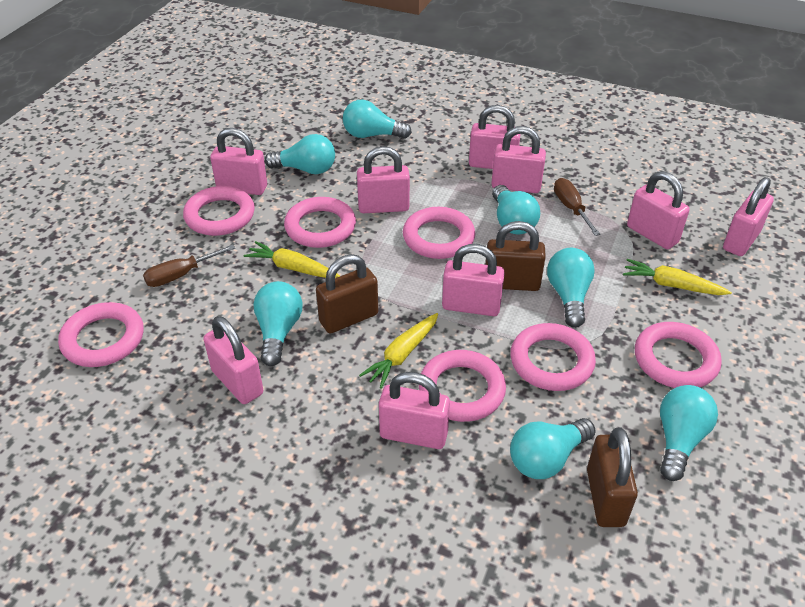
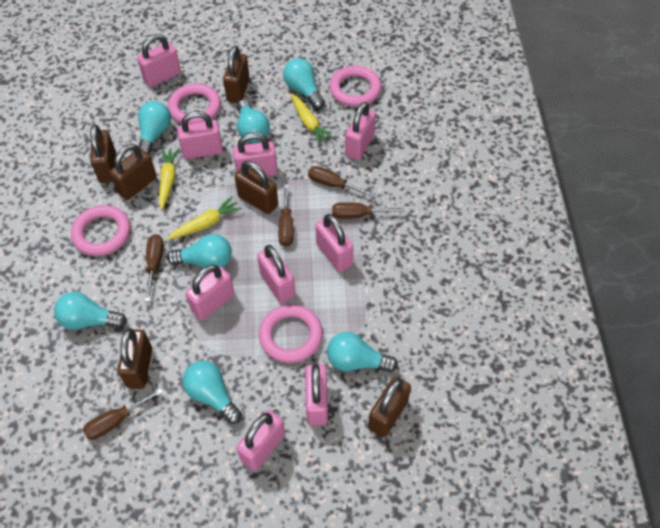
brown padlock: 3 -> 6
brown screwdriver: 2 -> 5
pink ring: 7 -> 4

